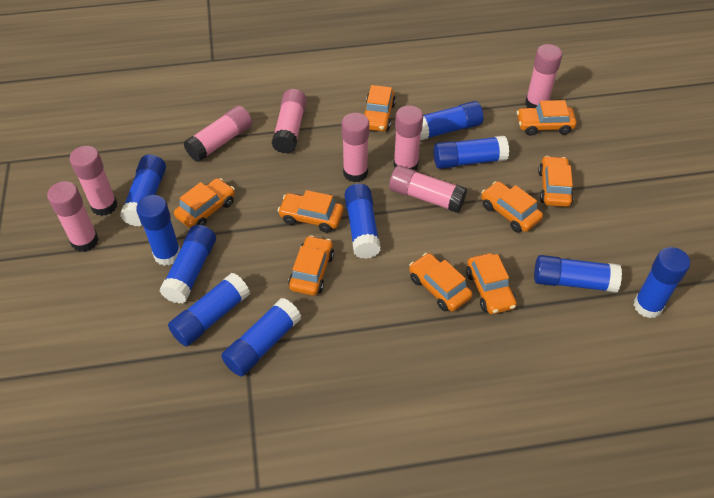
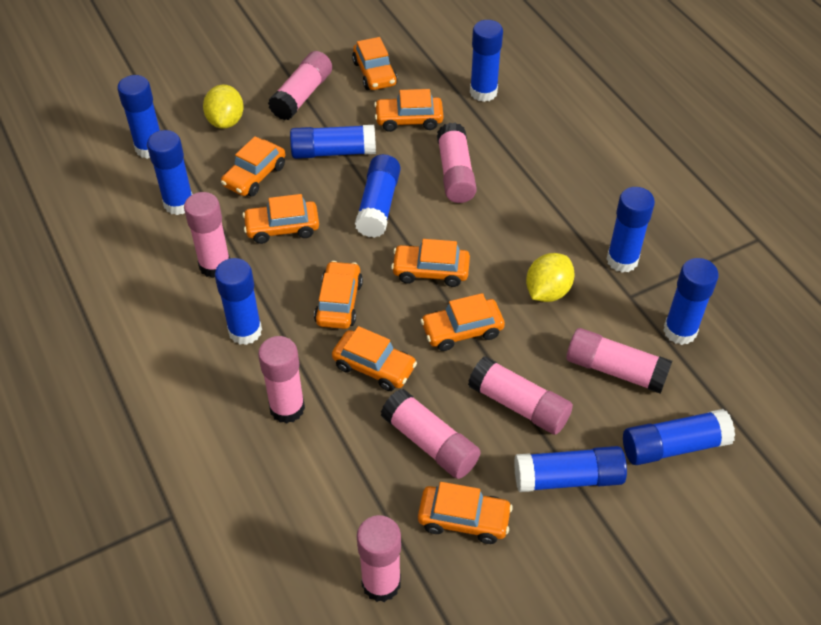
yellow lemon: 0 -> 2

